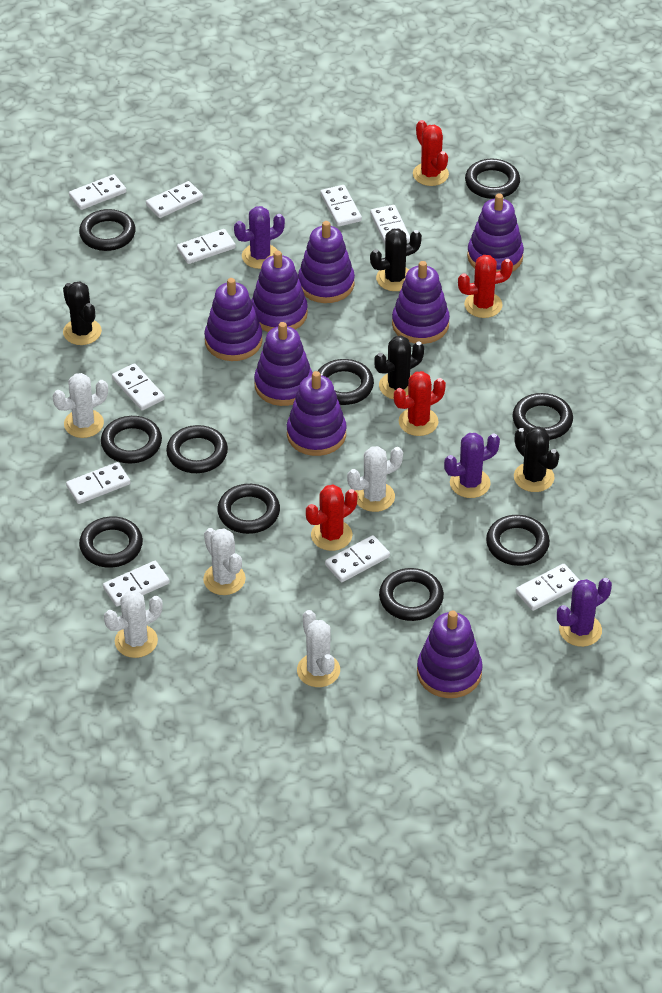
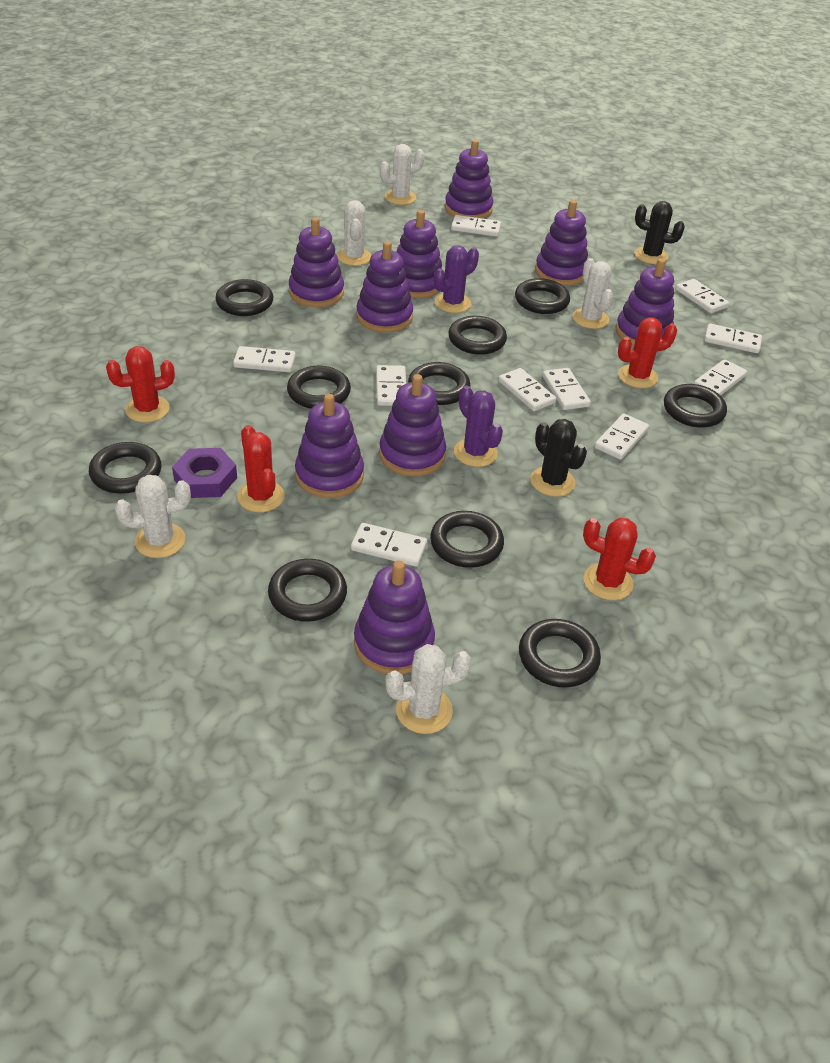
black cactus: 4 -> 2
purple cactus: 3 -> 2
purple nut: 0 -> 1
purple stacking toy: 8 -> 9

